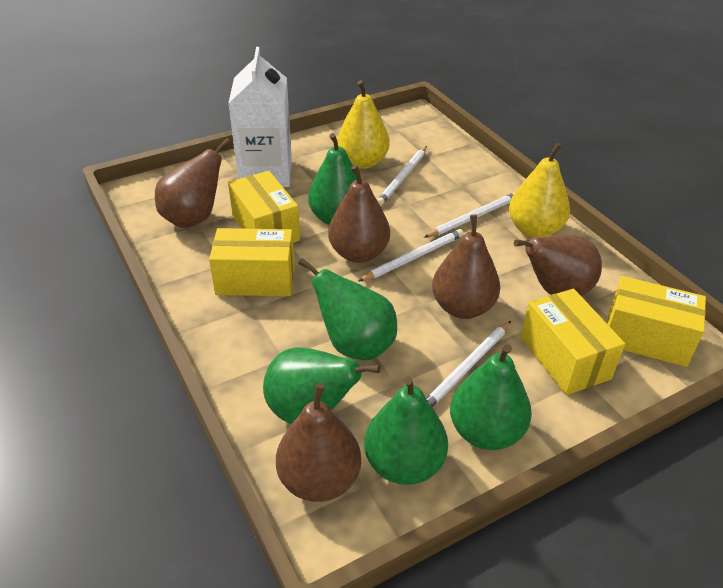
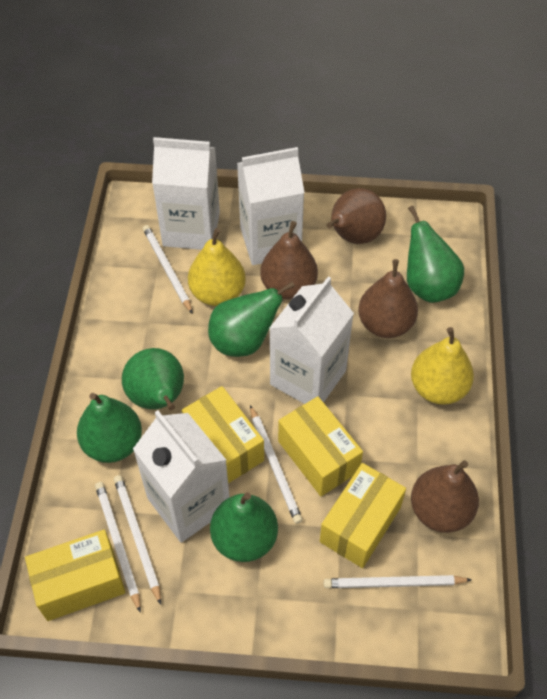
brown pear: 5 -> 4
white carton: 1 -> 4
white pencil: 4 -> 5

